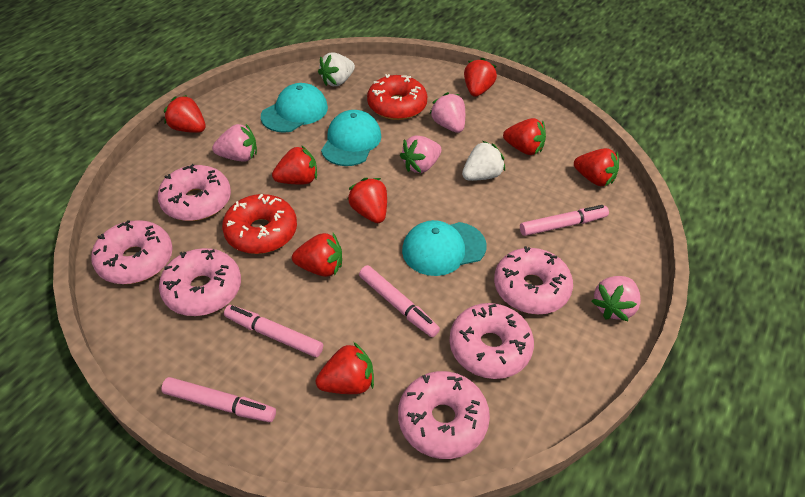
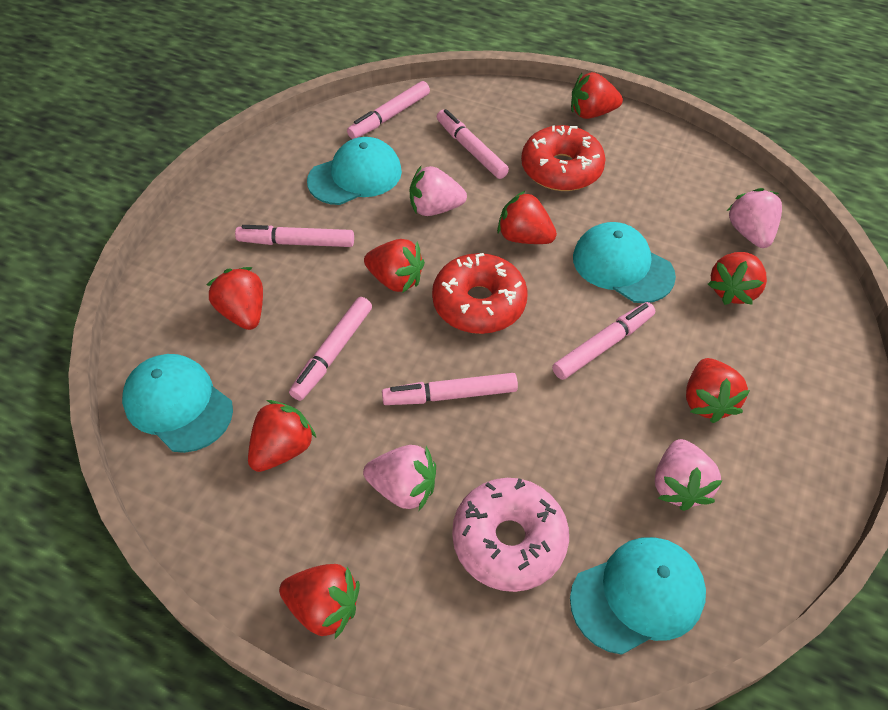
pink donut: 6 -> 1
pink marker: 4 -> 6
turquoise cap: 3 -> 4
white strawberry: 2 -> 0

